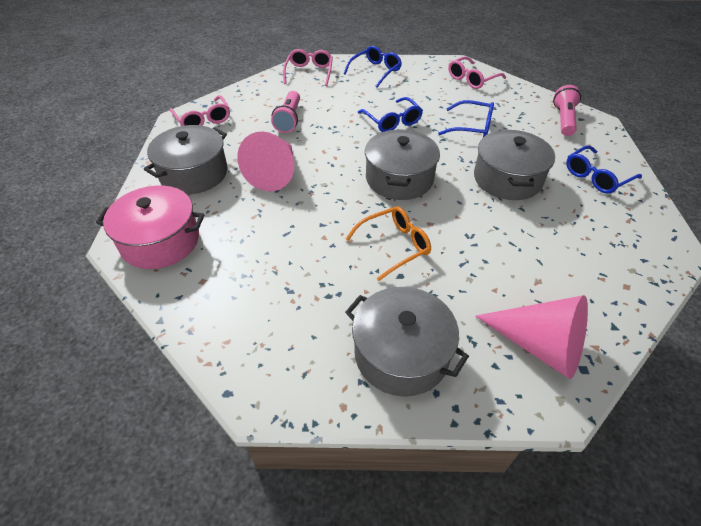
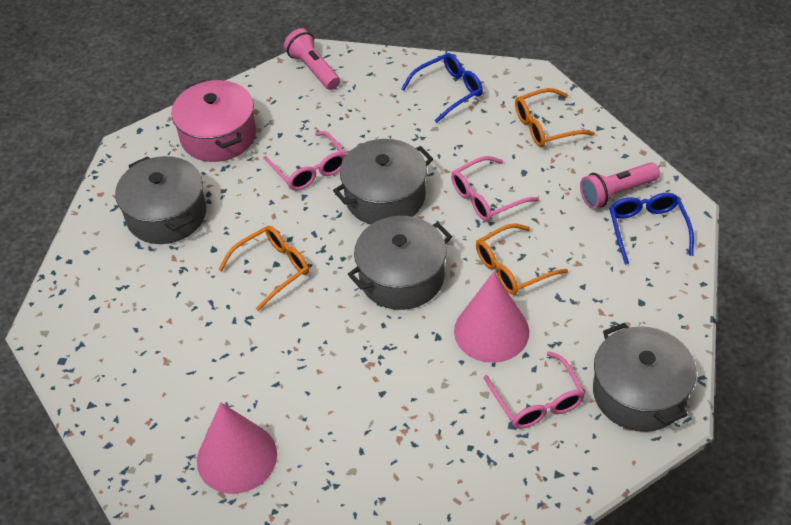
blue glasses: 4 -> 2
orange glasses: 1 -> 3

